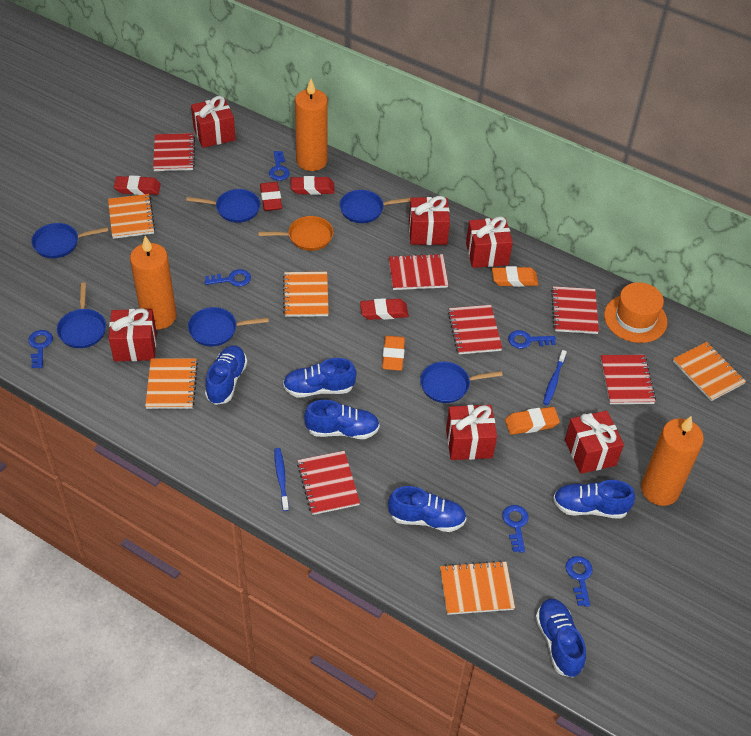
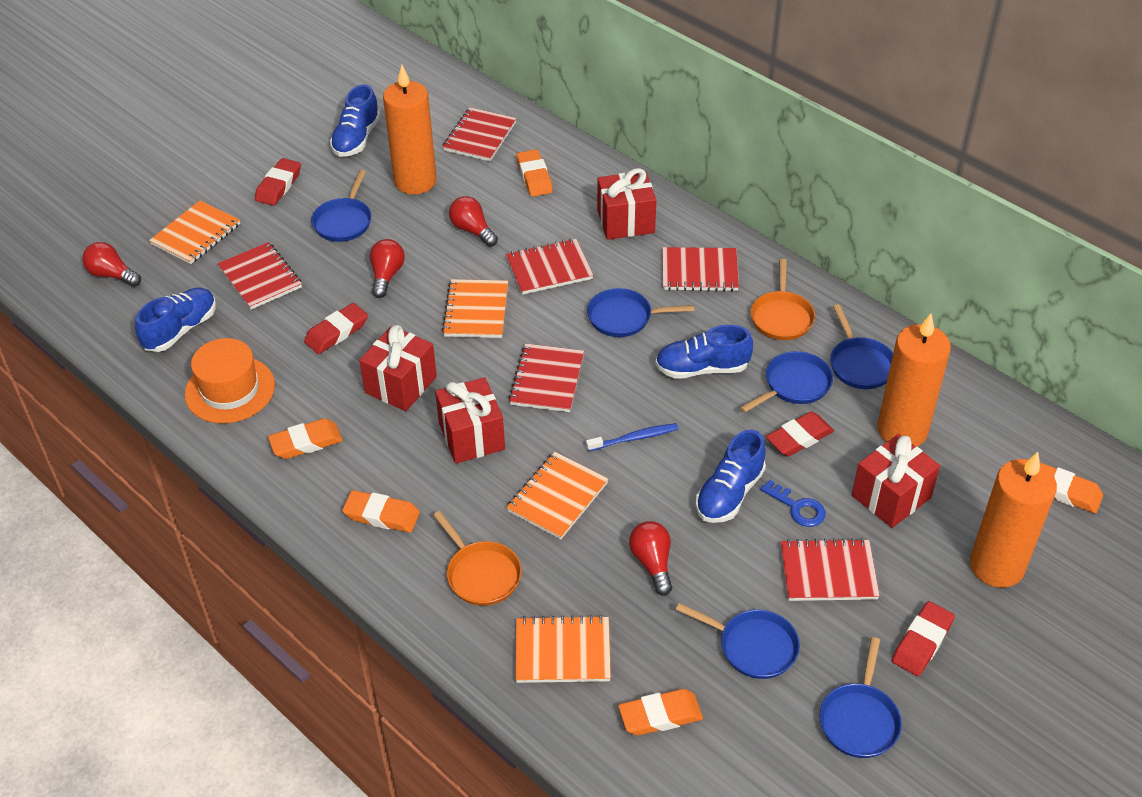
blue key: 6 -> 1
blue shoe: 6 -> 4
blue toothbrush: 2 -> 1
orange eraser: 3 -> 5
orange notebook: 5 -> 4
orange pan: 1 -> 2
red gift: 6 -> 4
red light bulb: 0 -> 4

